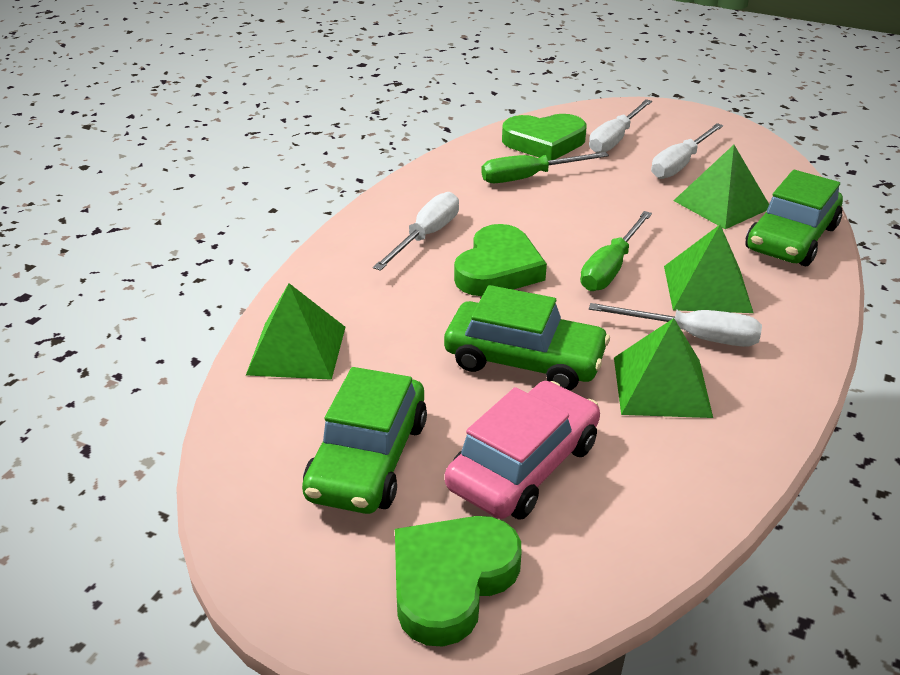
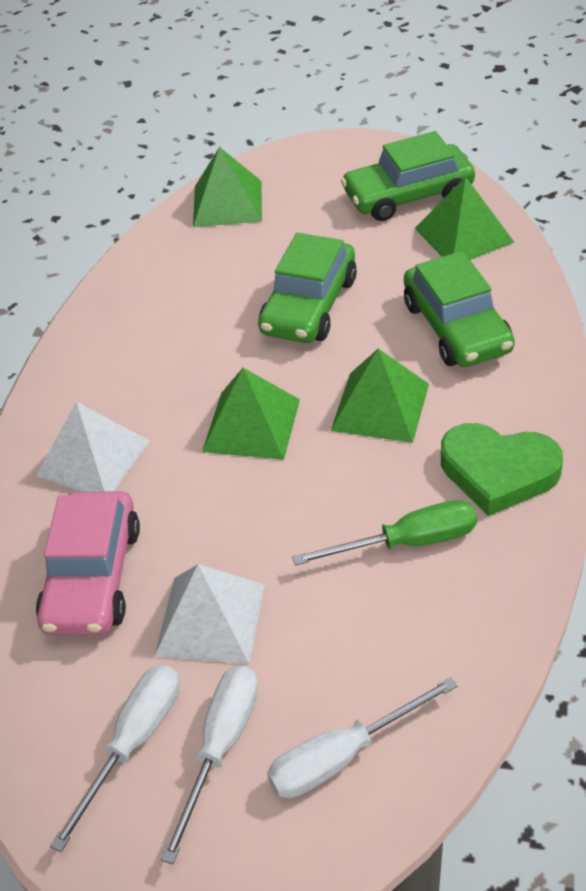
green heart: 3 -> 1
green screwdriver: 2 -> 1
white pyramid: 0 -> 2
white screwdriver: 4 -> 3

